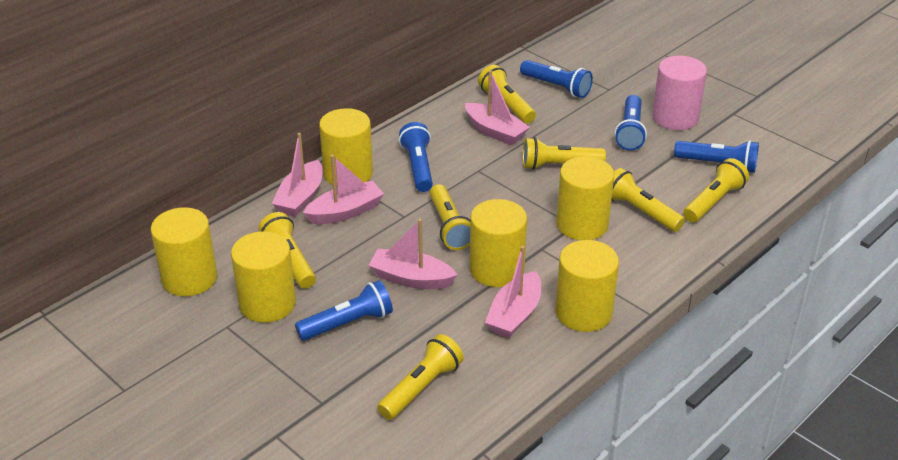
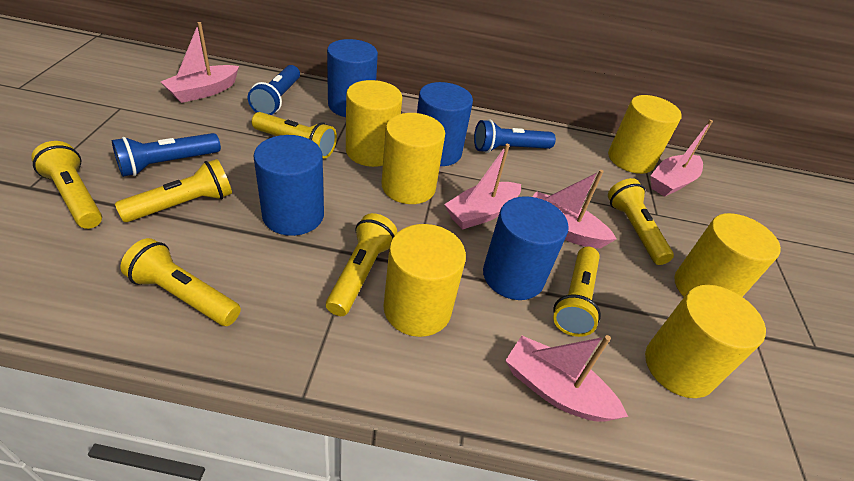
blue cylinder: 0 -> 4
blue flashlight: 5 -> 3
pink cylinder: 1 -> 0

